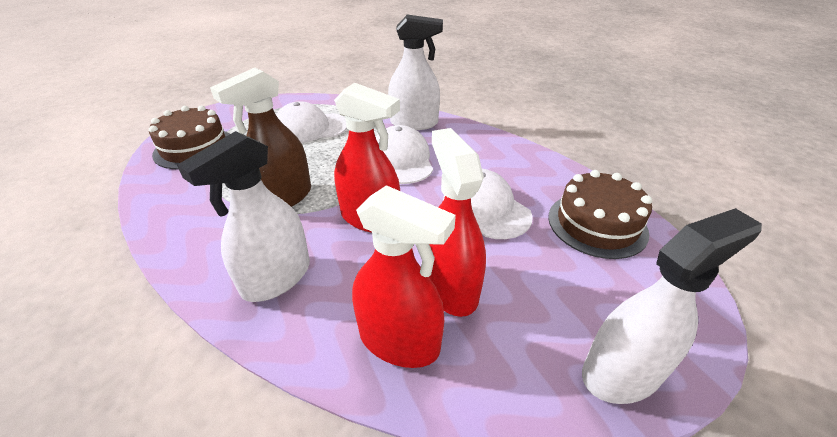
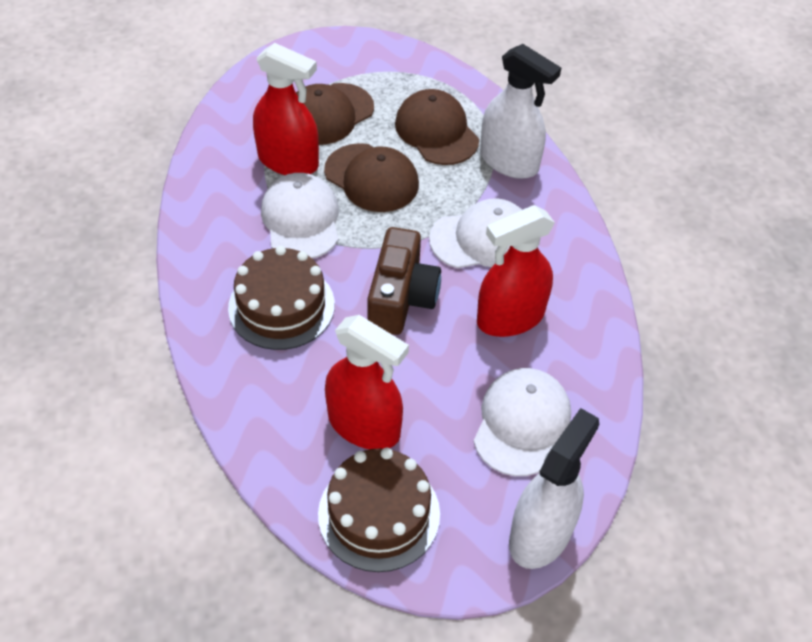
brown camera: 0 -> 1
brown cap: 0 -> 3
brown spray bottle: 1 -> 0
white spray bottle: 3 -> 2

